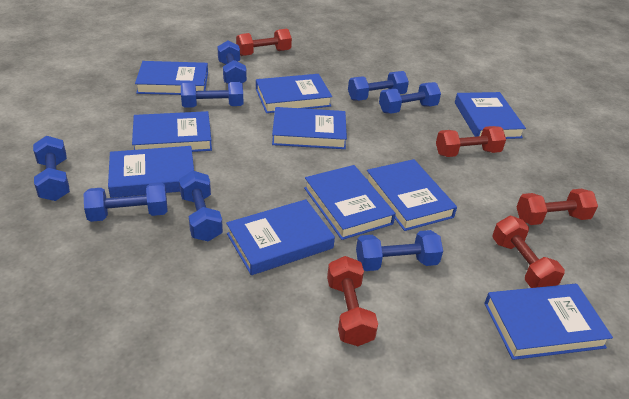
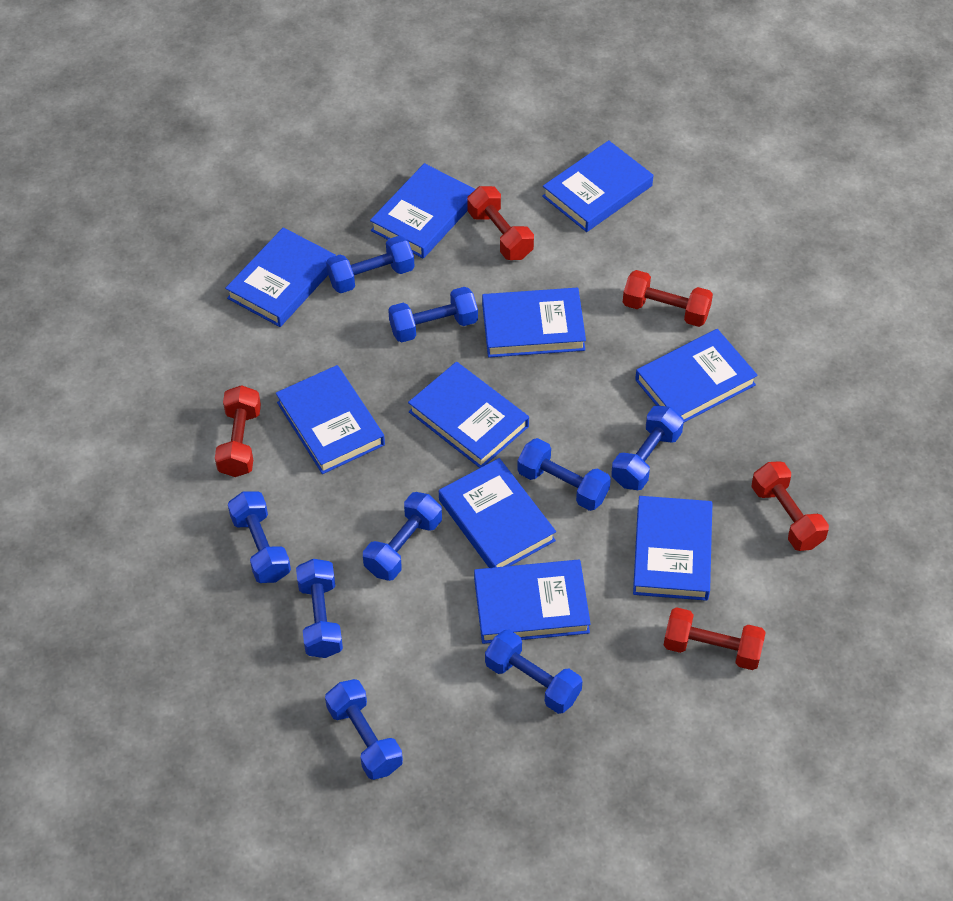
blue dumbbell: 8 -> 9

